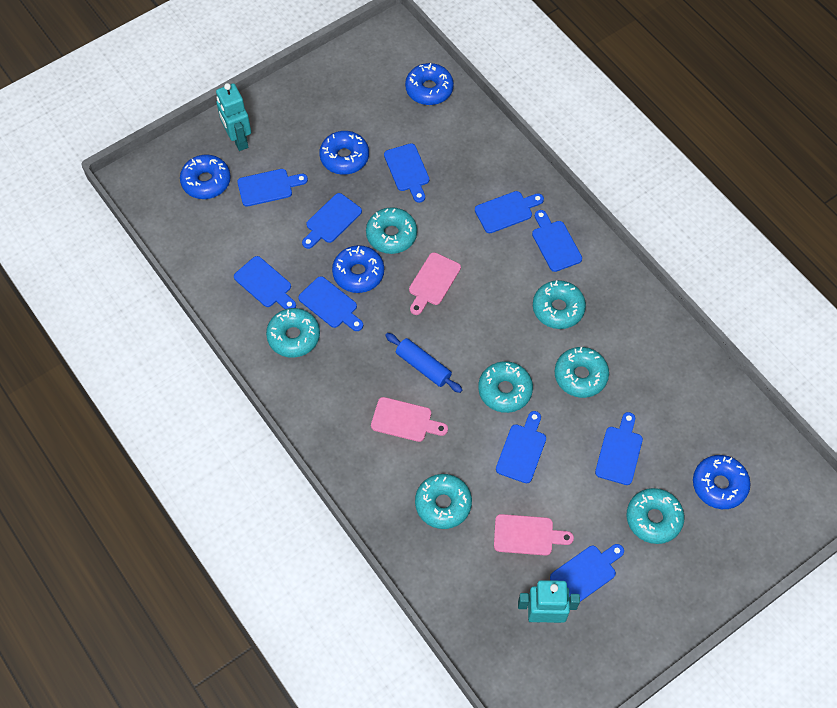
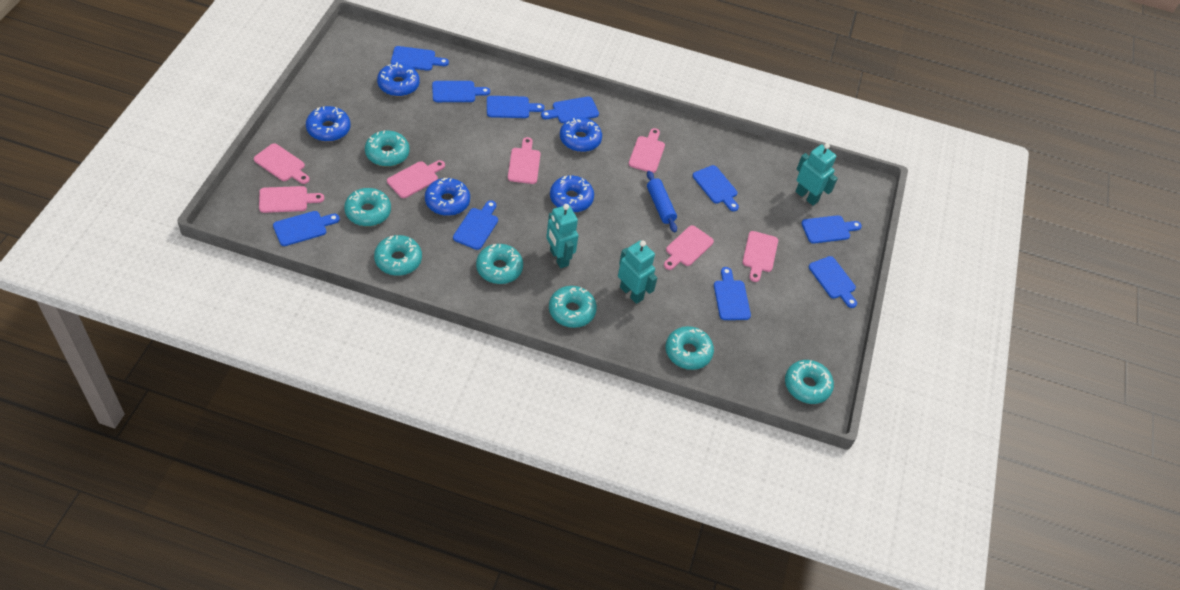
pink cutting board: 3 -> 7
turquoise robot: 2 -> 3

